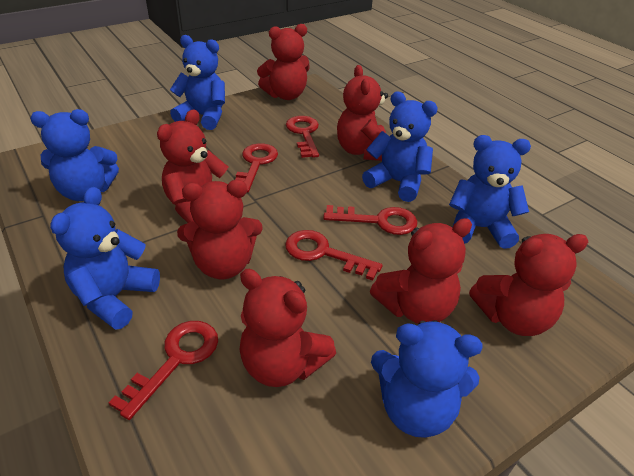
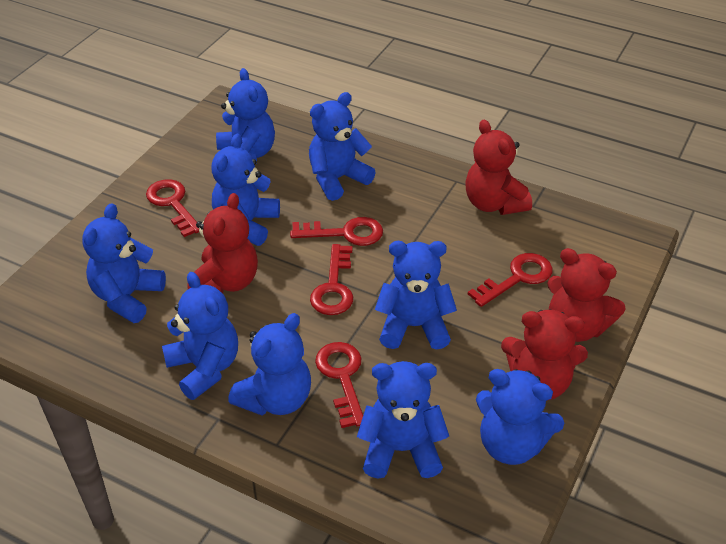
blue teddy bear: 6 -> 9
red teddy bear: 7 -> 4

